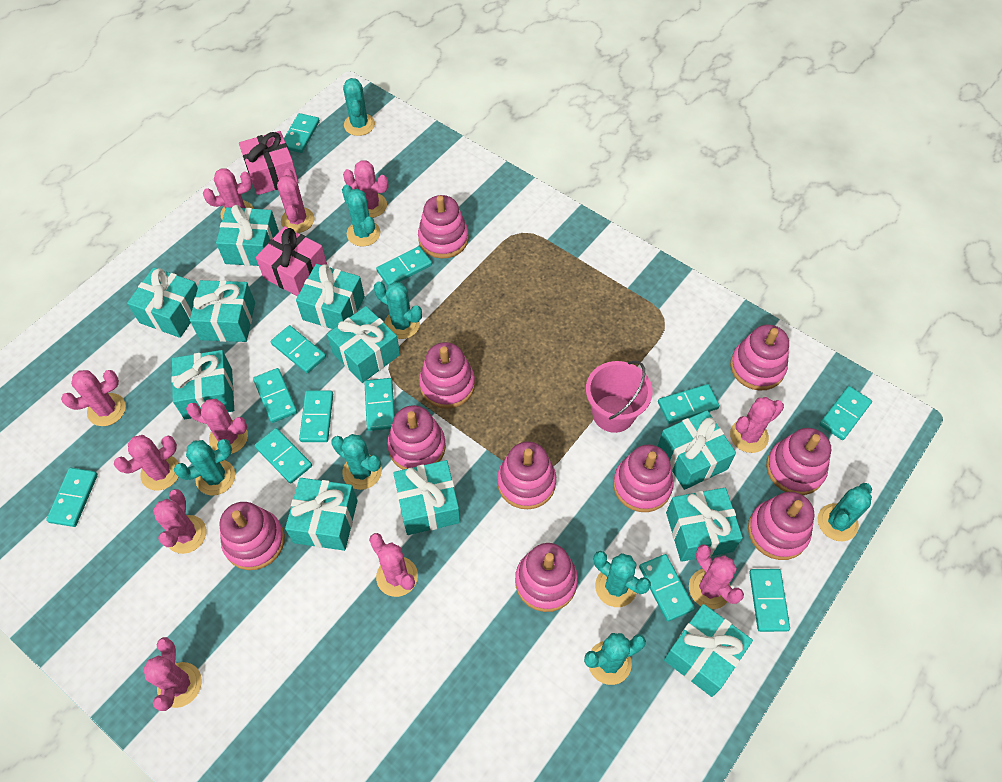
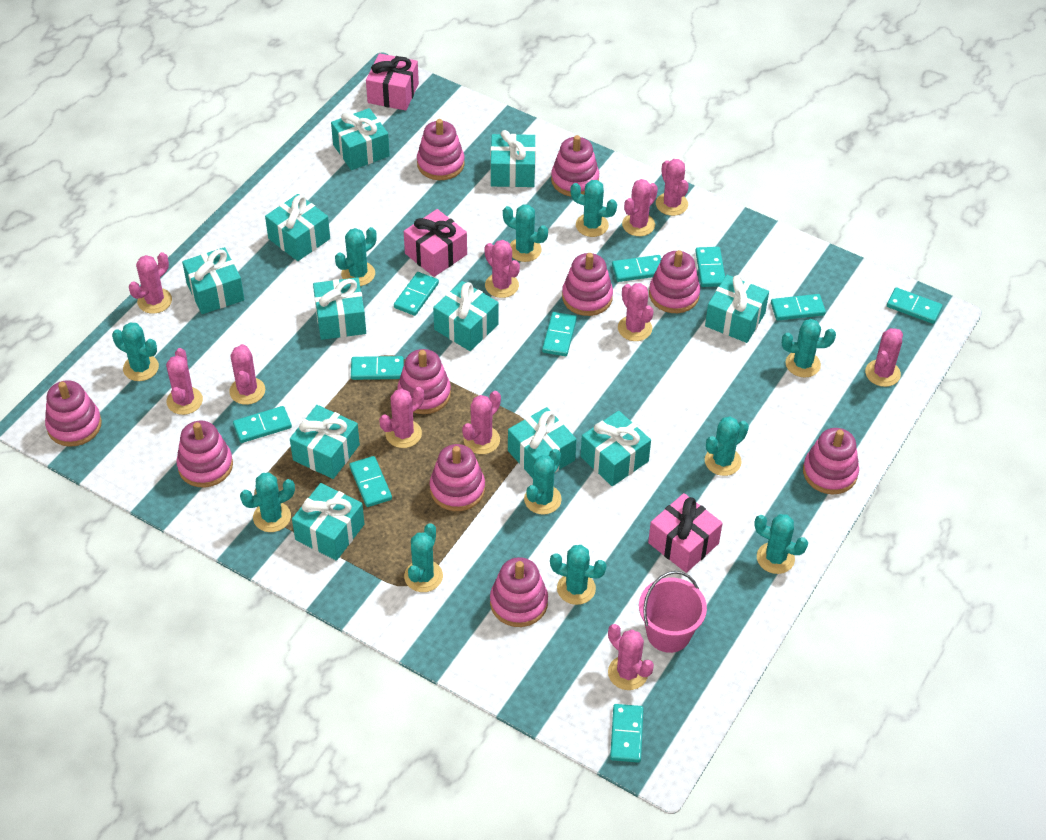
pink gift: 2 -> 3
turquoise cactus: 8 -> 11
turquoise domino: 12 -> 10

